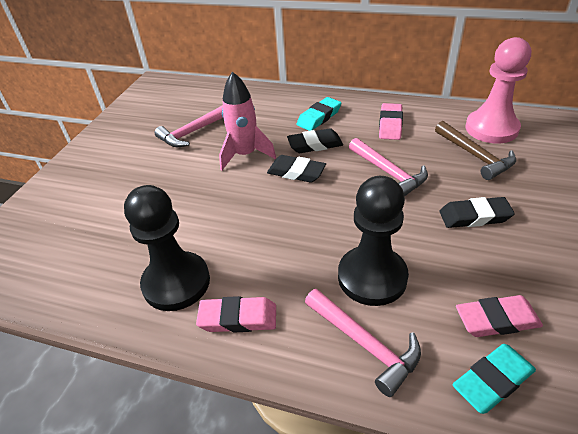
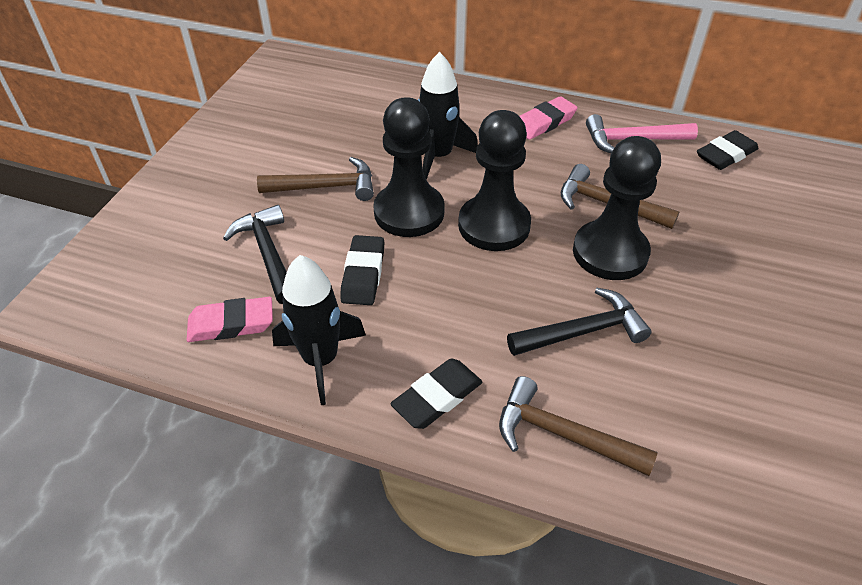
black hammer: 0 -> 2
black pawn: 2 -> 3
black rocket: 0 -> 2
brown hammer: 1 -> 3
pink eraser: 3 -> 2
pink hammer: 3 -> 1
pink pawn: 1 -> 0
pink rocket: 1 -> 0
turquoise eraser: 2 -> 0

